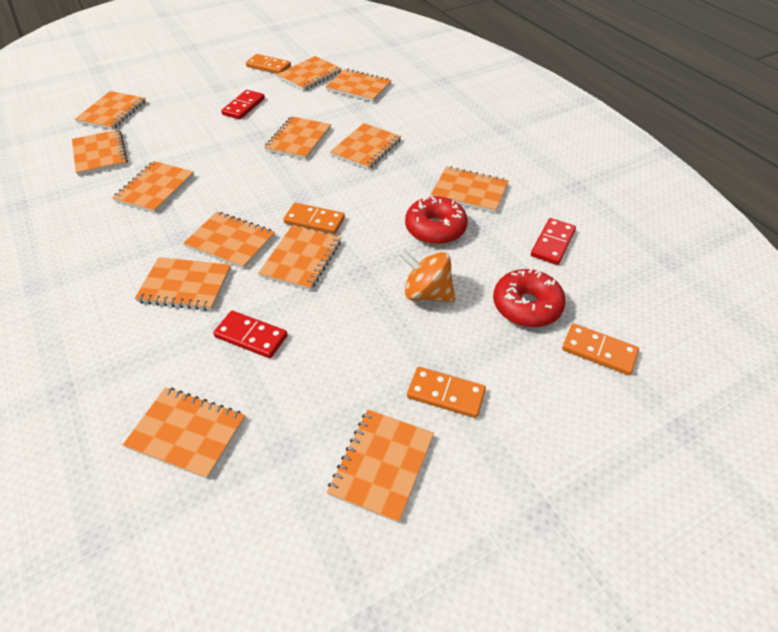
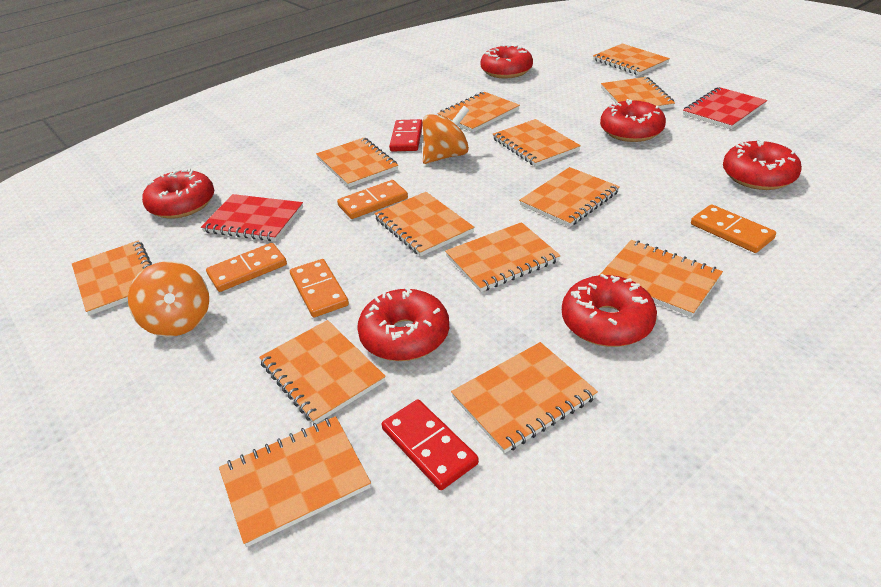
orange spinning top: 1 -> 2
red domino: 3 -> 2
red donut: 2 -> 6
red notebook: 0 -> 2

